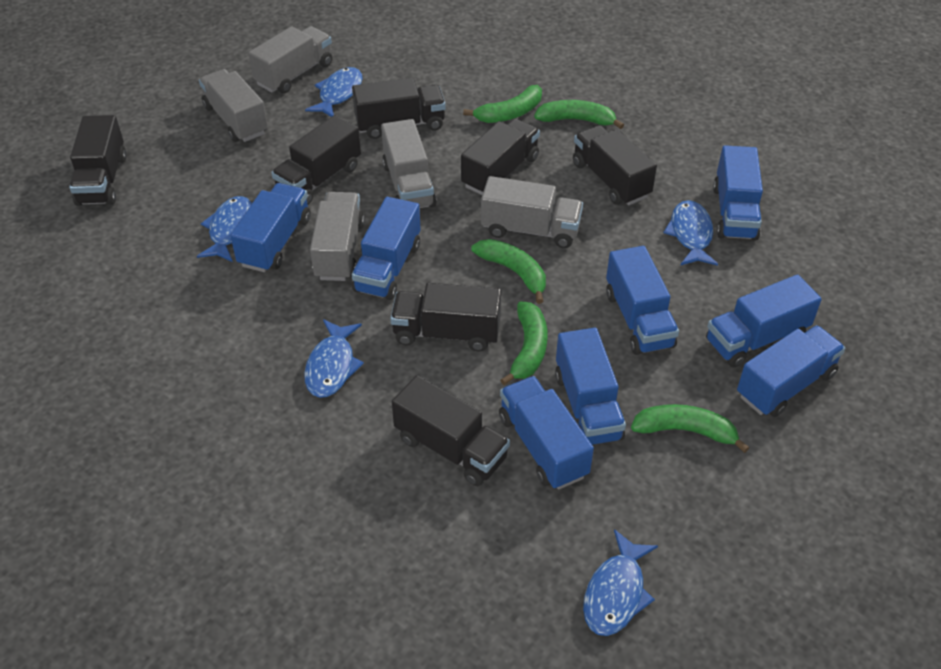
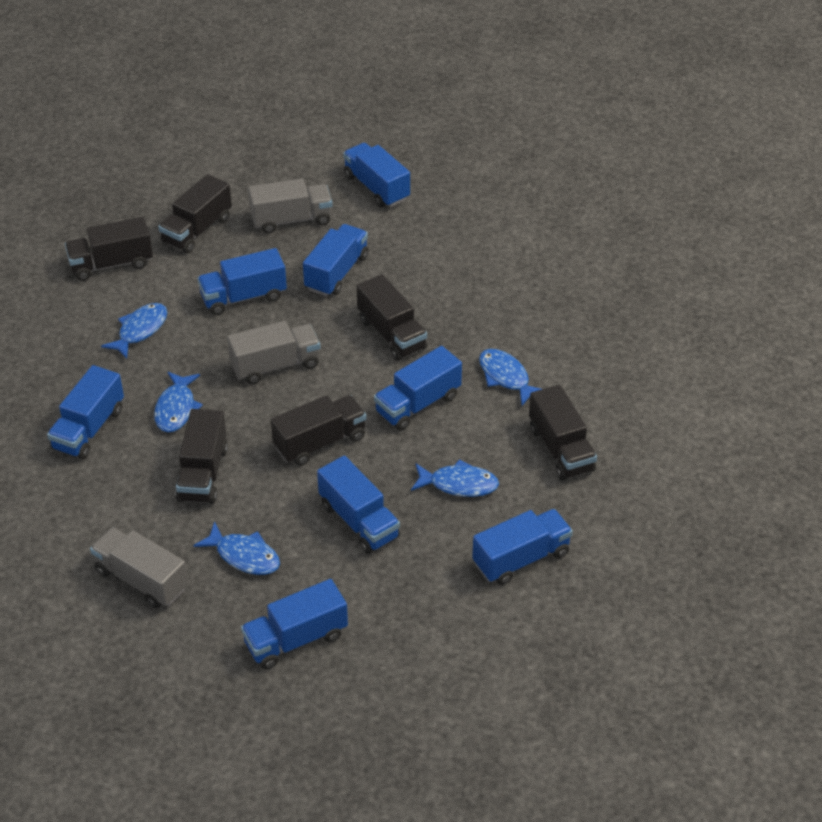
black truck: 7 -> 6
green banana: 5 -> 0
grey truck: 5 -> 3

